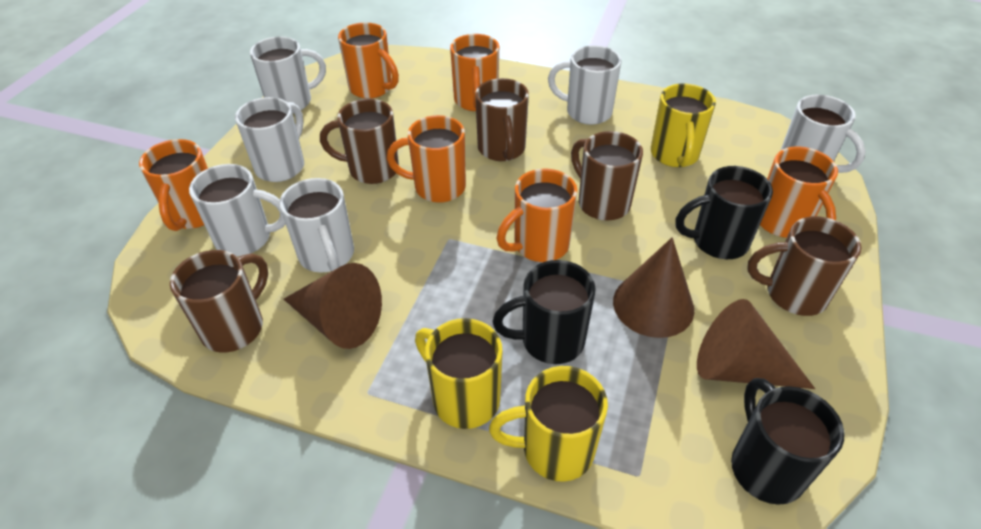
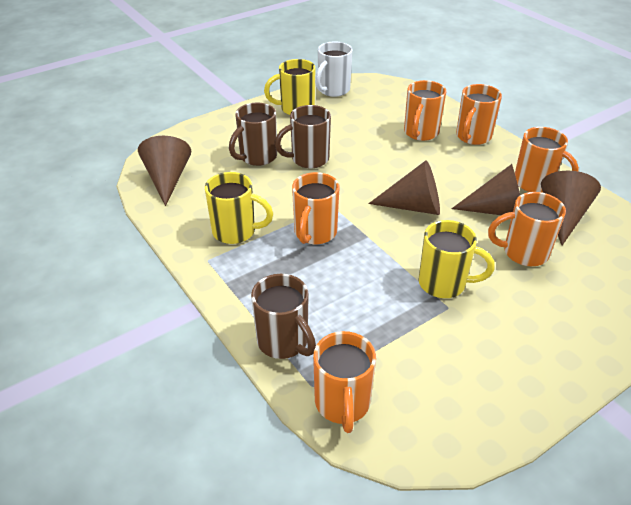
black mug: 3 -> 0
brown cone: 3 -> 4
brown mug: 5 -> 3
white mug: 6 -> 1

